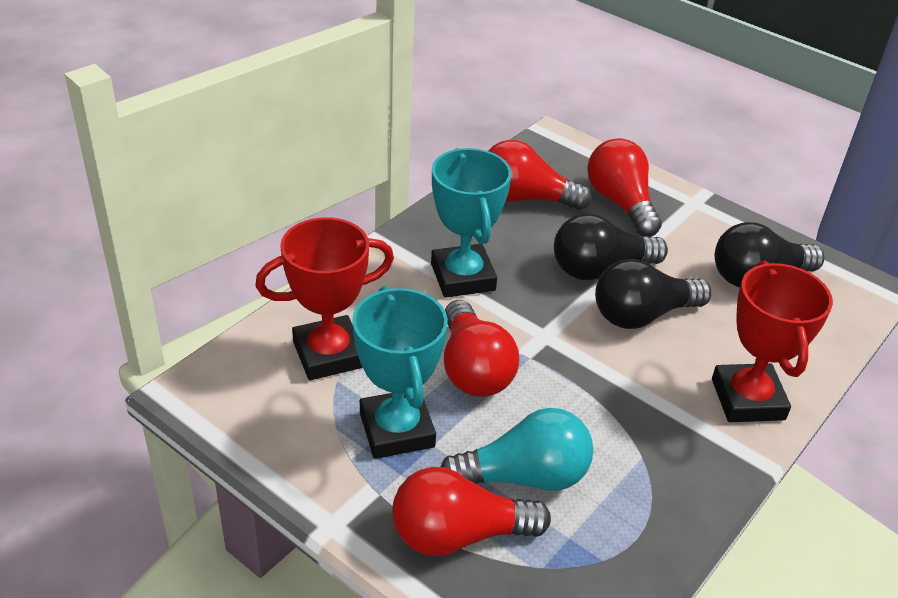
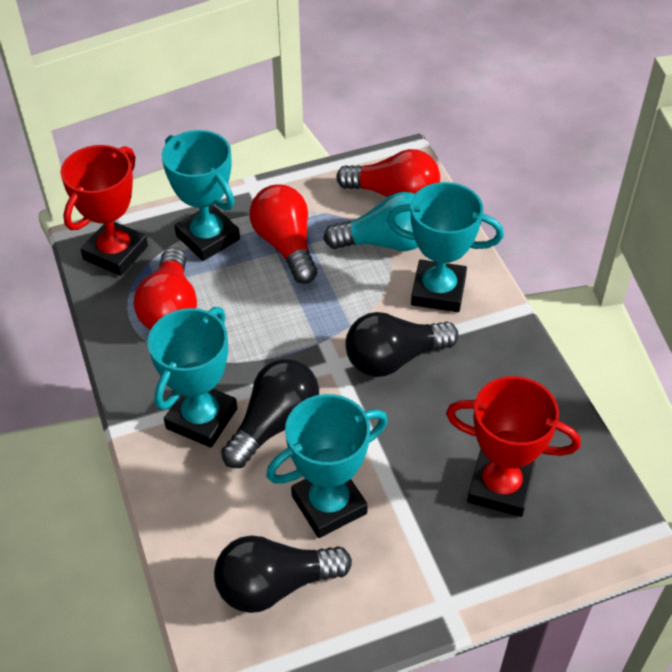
red light bulb: 4 -> 3
turquoise trophy: 2 -> 4

